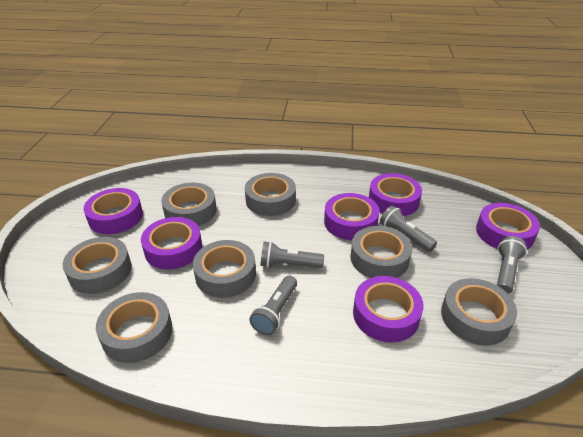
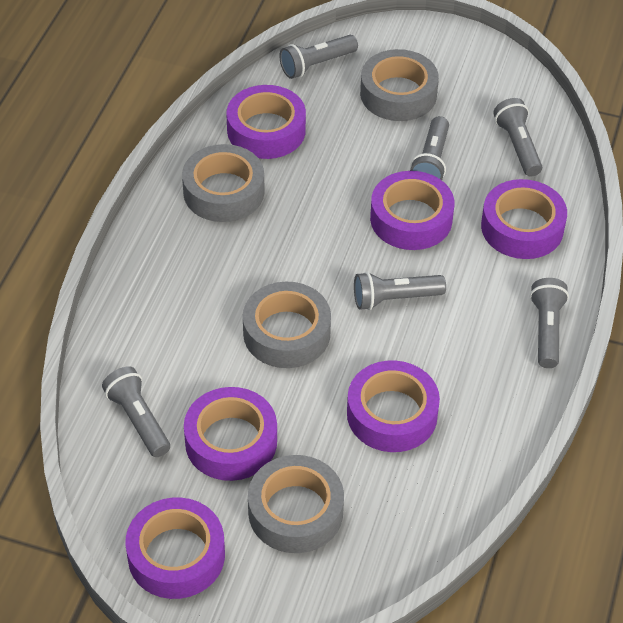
grey flashlight: 4 -> 6
grey tape: 7 -> 4

